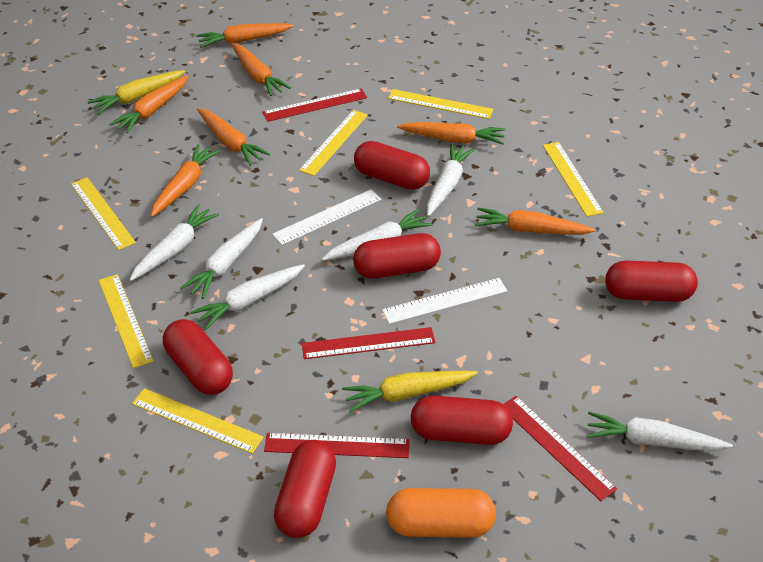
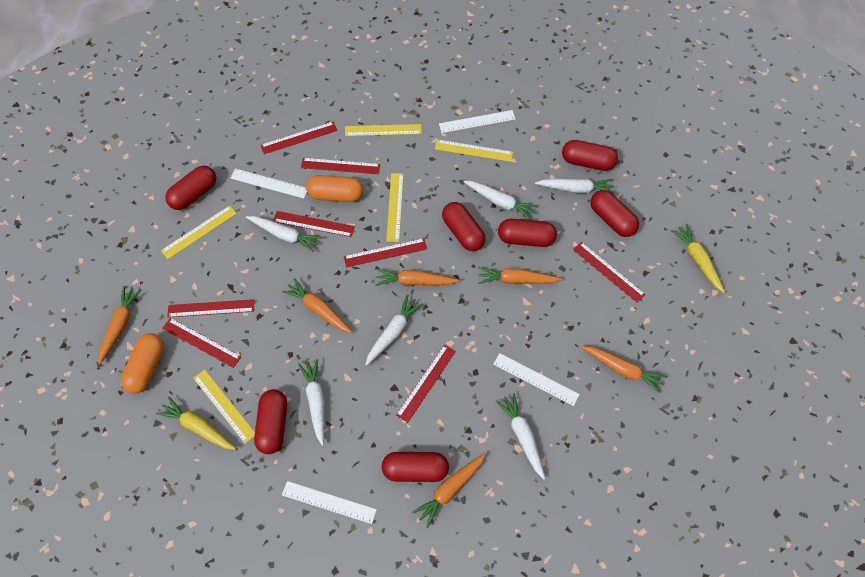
orange capsule: 1 -> 2
orange carrot: 7 -> 6
red capsule: 6 -> 7
red ruler: 4 -> 8
white ruler: 2 -> 4
yellow ruler: 6 -> 5

